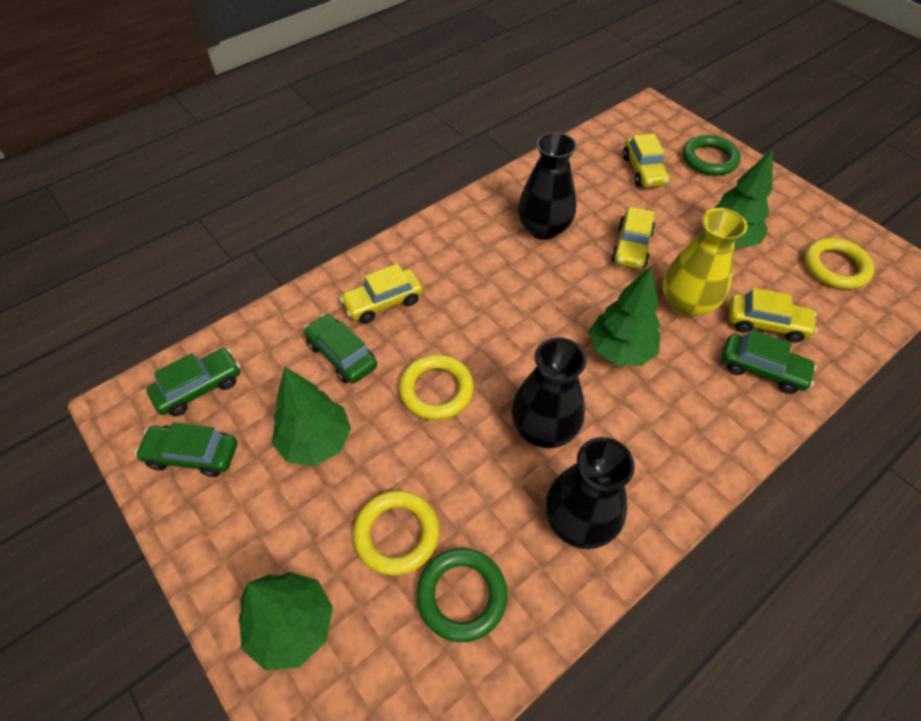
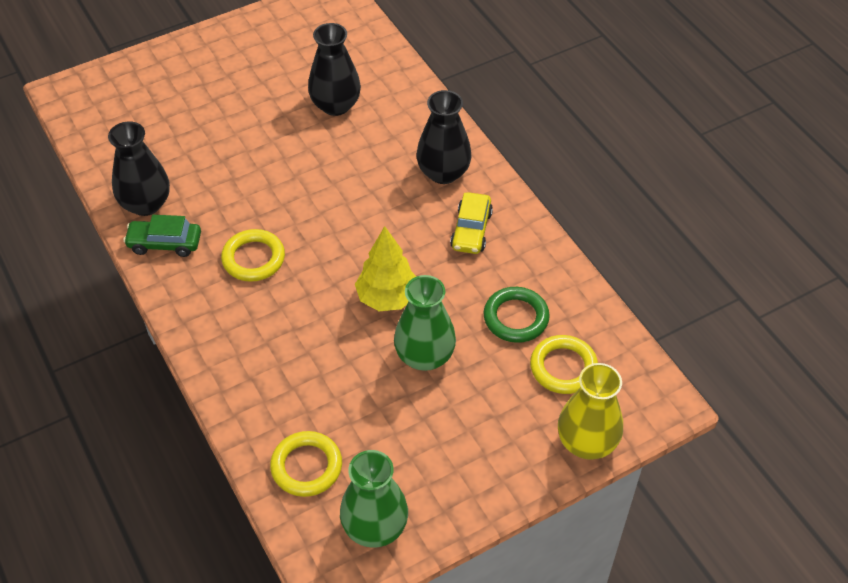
green car: 4 -> 1
green ring: 2 -> 1
green tree: 4 -> 0
green vase: 0 -> 2
yellow car: 4 -> 1
yellow tree: 0 -> 1

